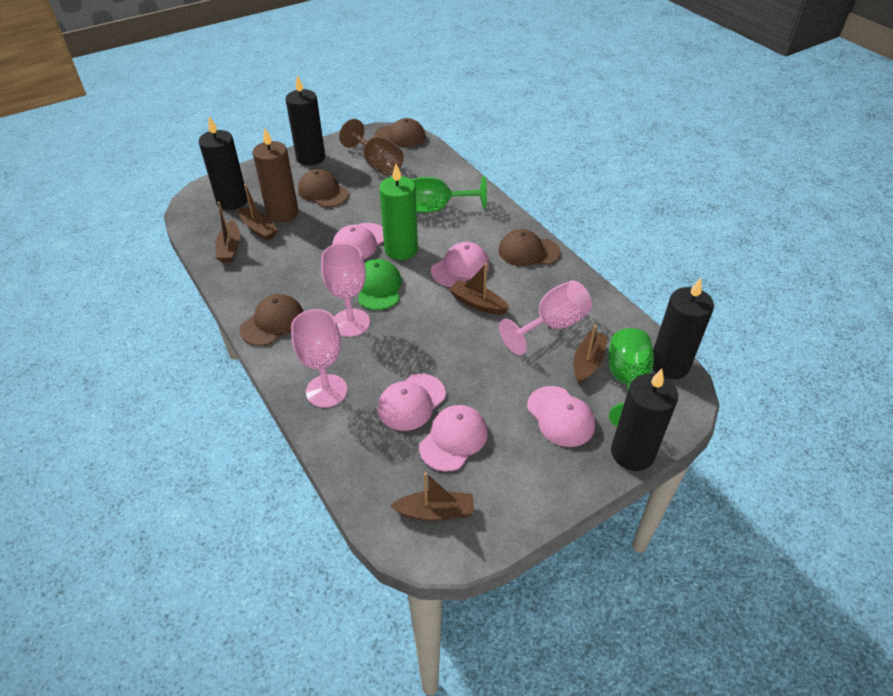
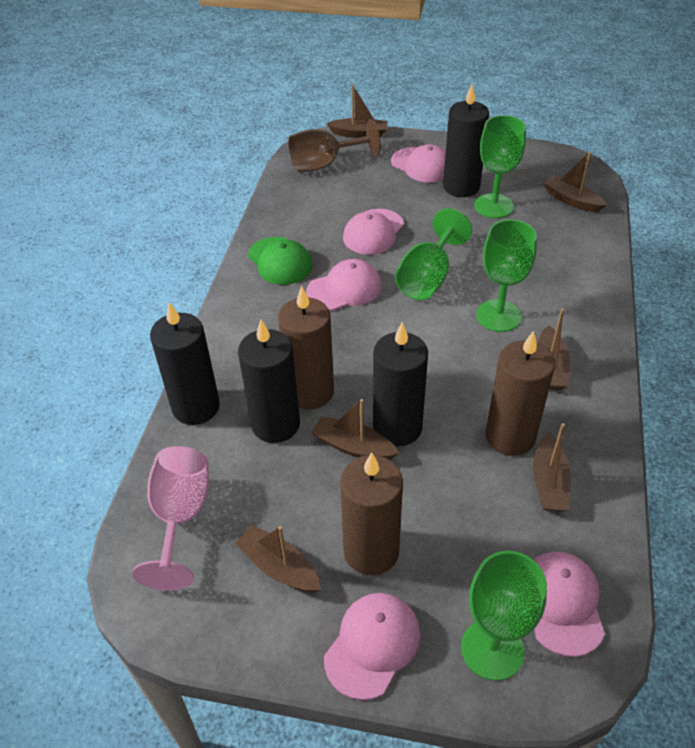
brown boat: 5 -> 6
brown candle: 1 -> 3
brown cap: 4 -> 0
green candle: 1 -> 0
green goblet: 2 -> 4
pink goblet: 3 -> 1

